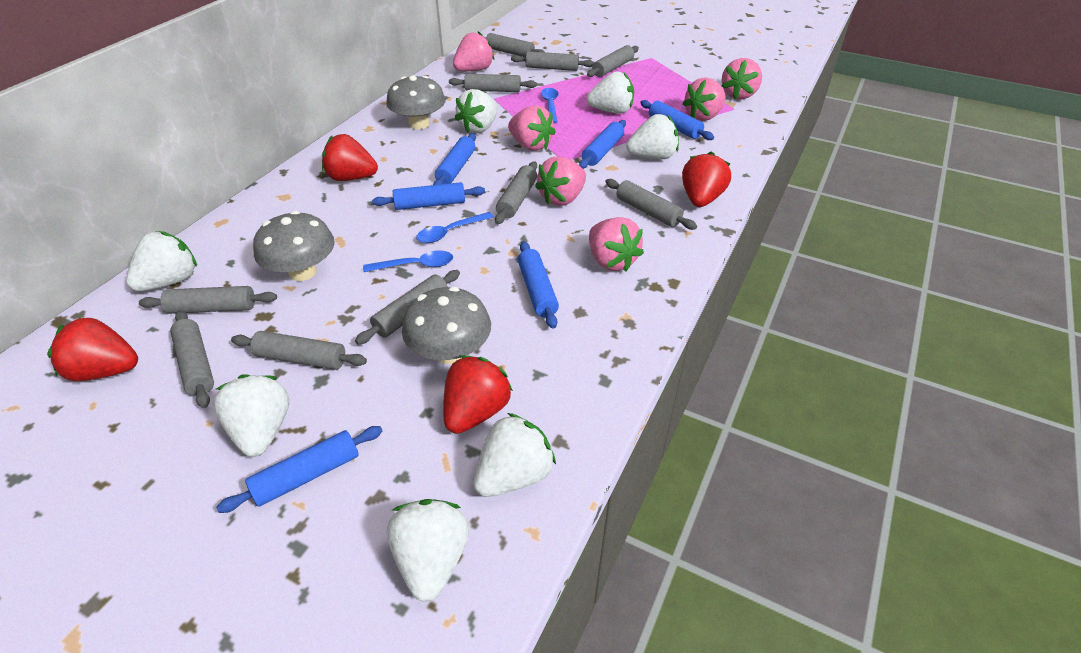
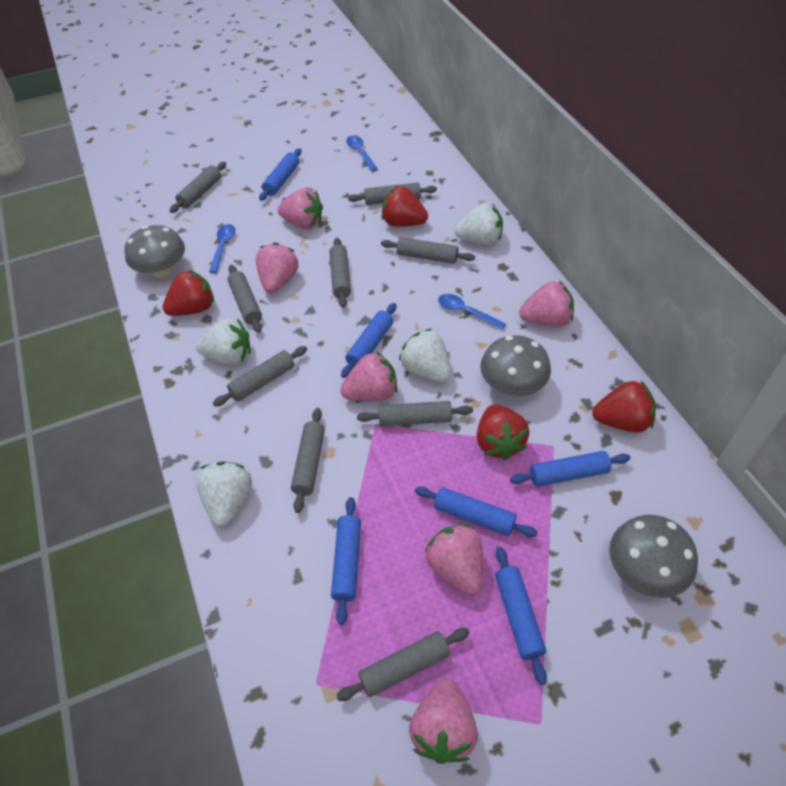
grey rolling pin: 10 -> 9
white strawberry: 7 -> 4

